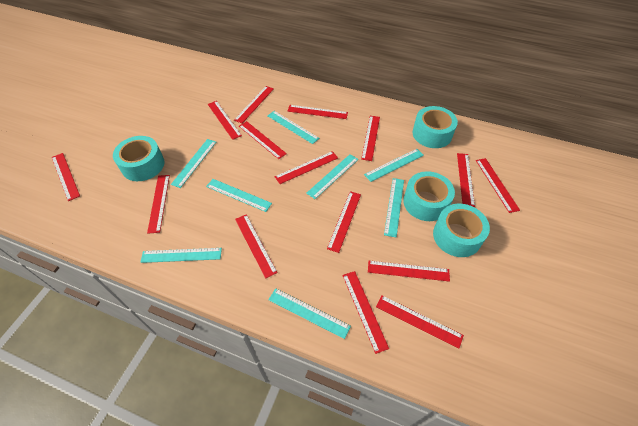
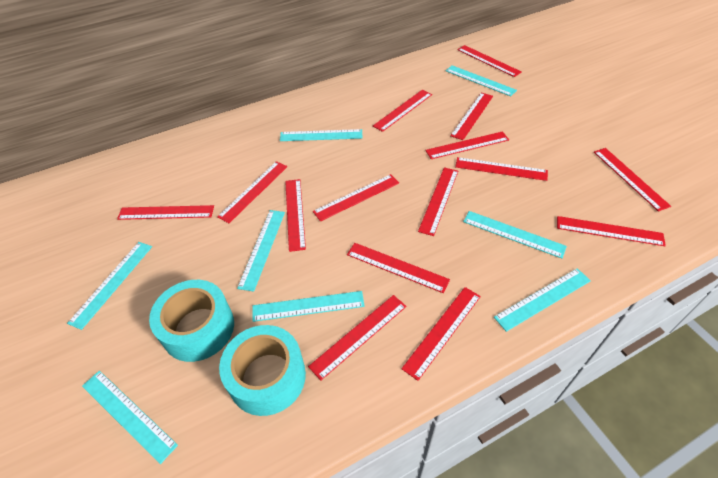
turquoise tape: 4 -> 2

